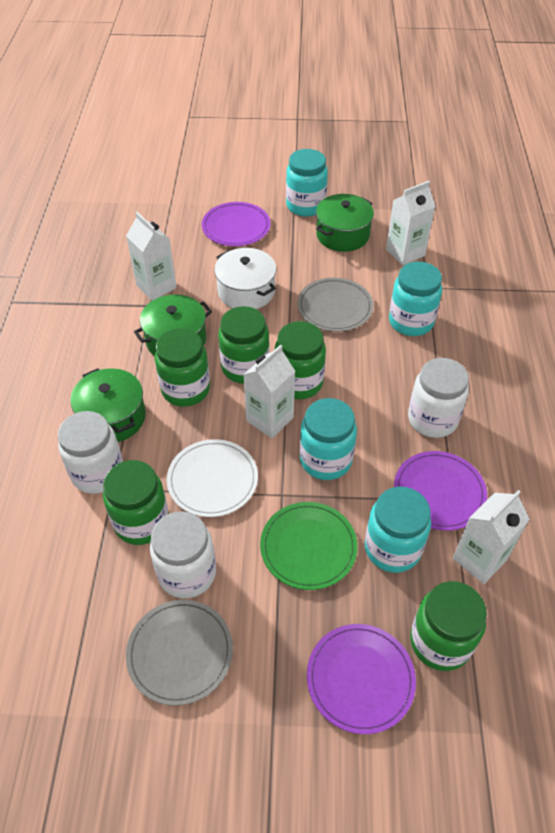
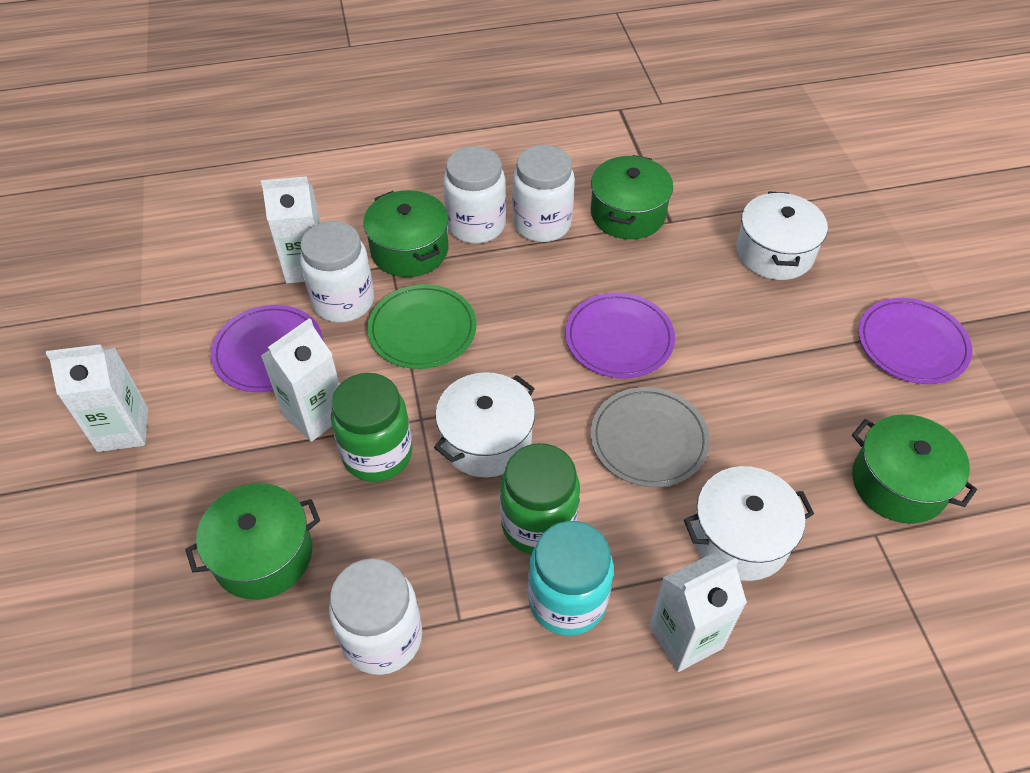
green jar: 5 -> 2
green pot: 3 -> 4
grey plate: 2 -> 1
turquoise jar: 4 -> 1
white jar: 3 -> 4
white plate: 1 -> 0
white pot: 1 -> 3

